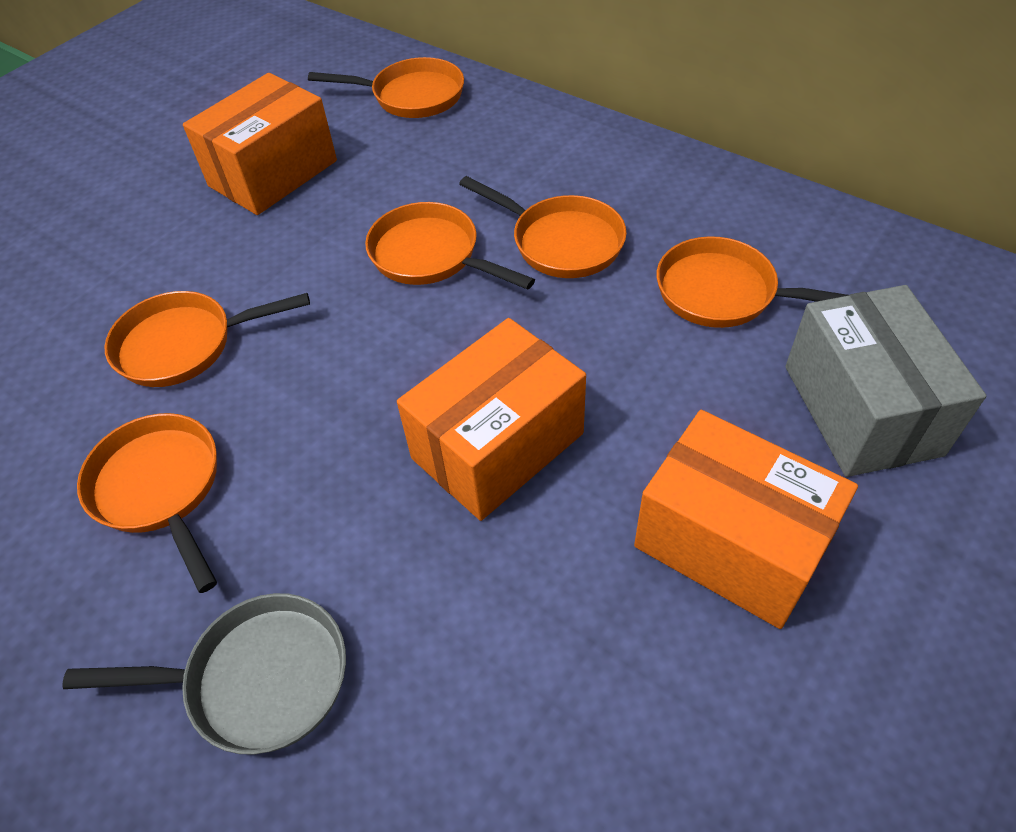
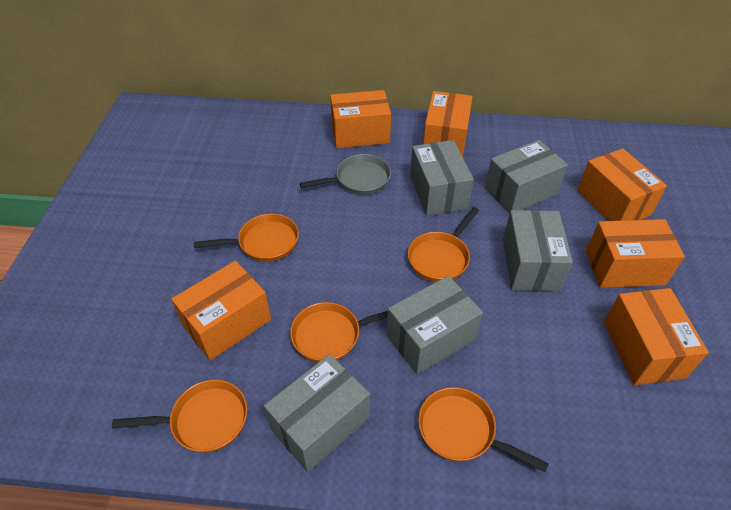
grey box: 1 -> 5
orange box: 3 -> 6
orange pan: 6 -> 5

